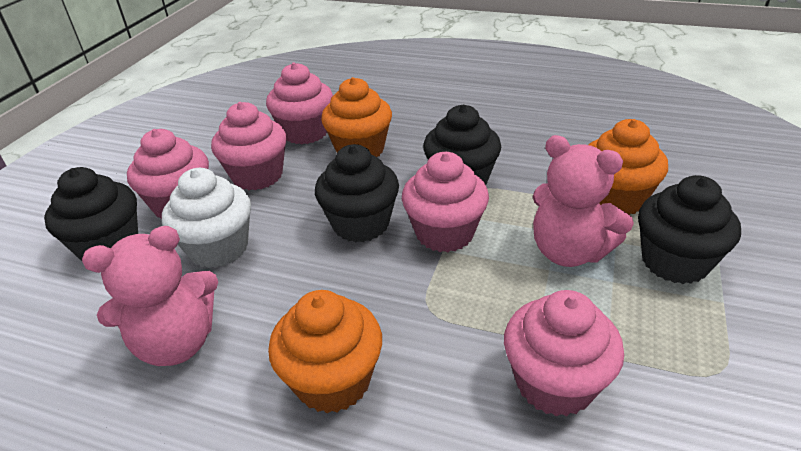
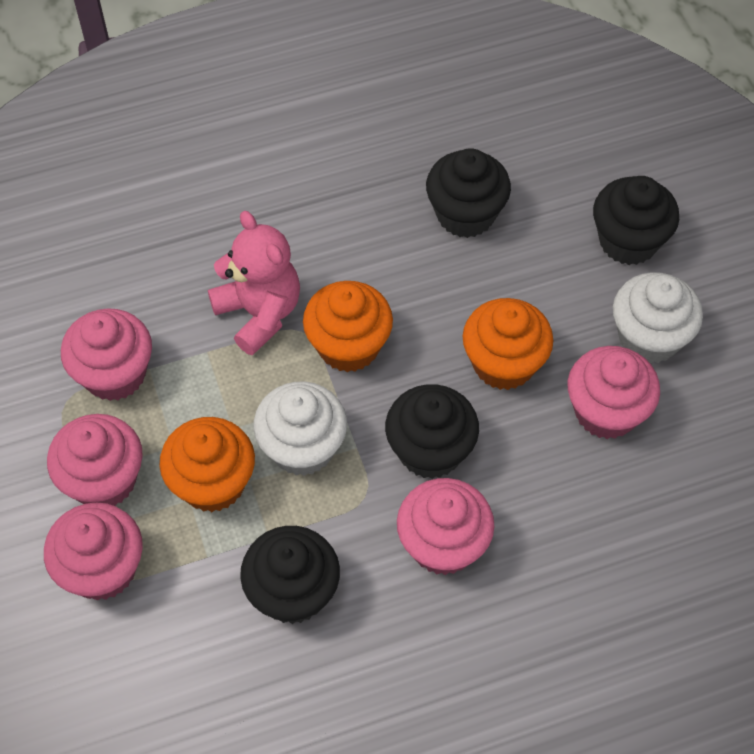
pink teddy bear: 2 -> 1
white cupcake: 1 -> 2

